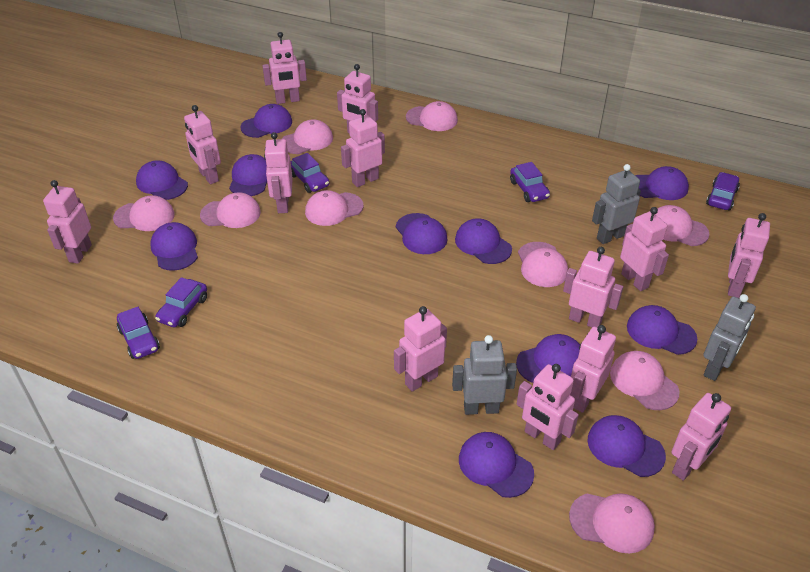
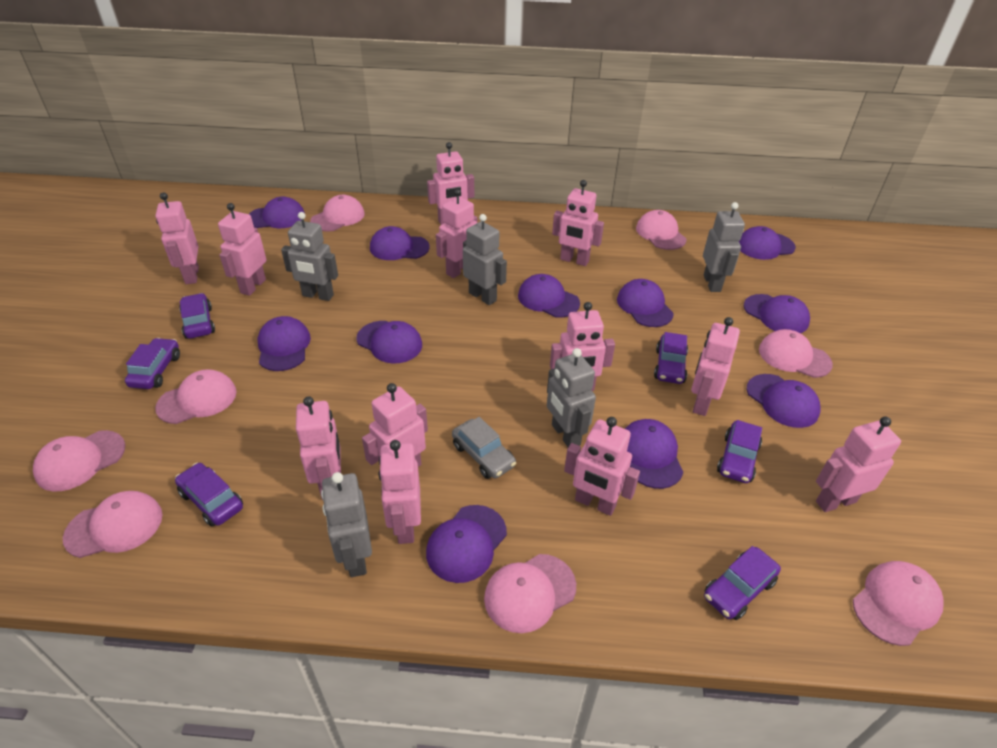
grey car: 0 -> 1
grey robot: 3 -> 5
pink cap: 9 -> 8
pink robot: 13 -> 12
purple car: 5 -> 6

